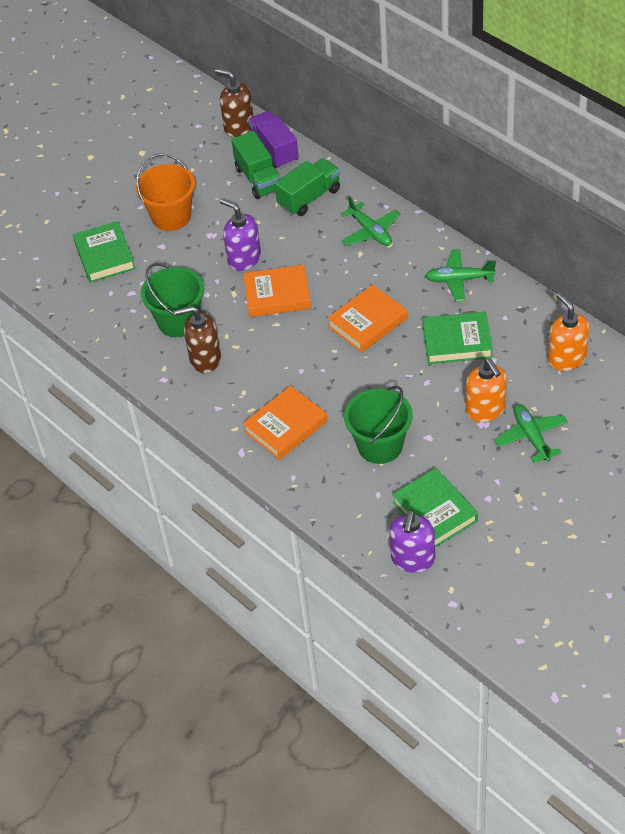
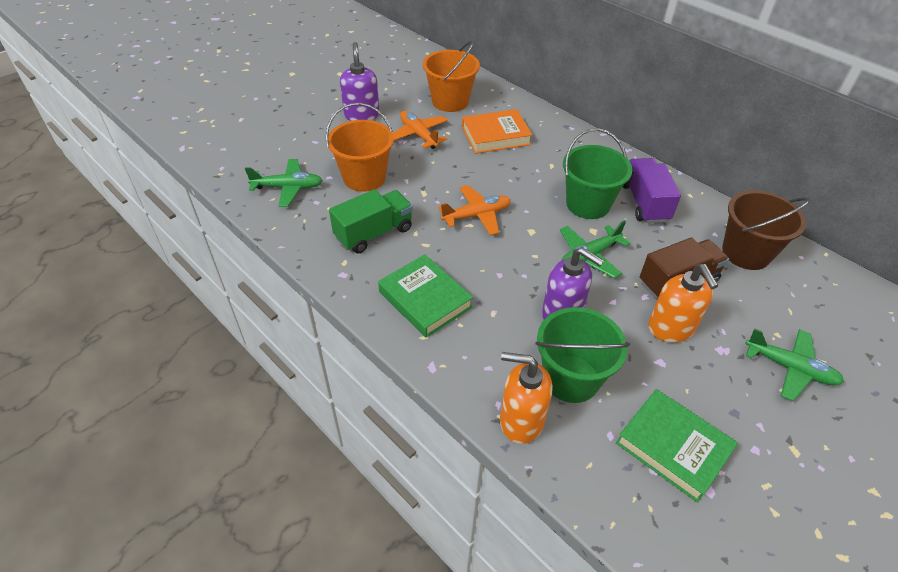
brown bucket: 0 -> 1
brown soap dispenser: 2 -> 0
brown truck: 0 -> 1
green book: 3 -> 2
green truck: 2 -> 1
orange book: 3 -> 1
orange bucket: 1 -> 2
orange plane: 0 -> 2

